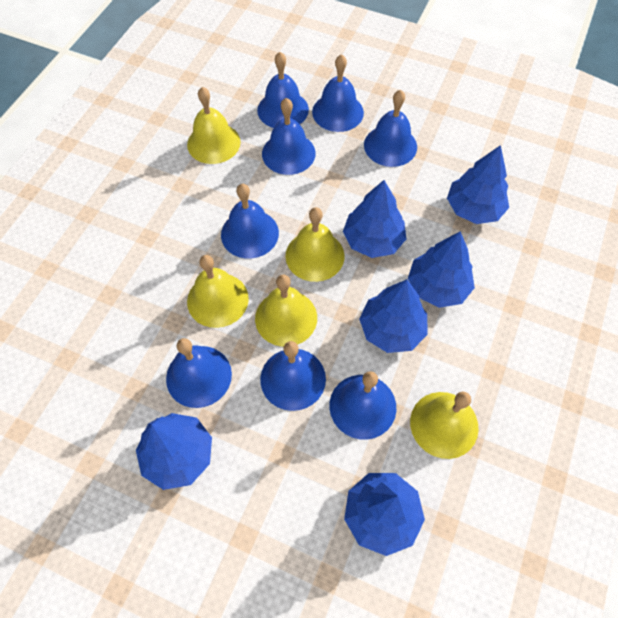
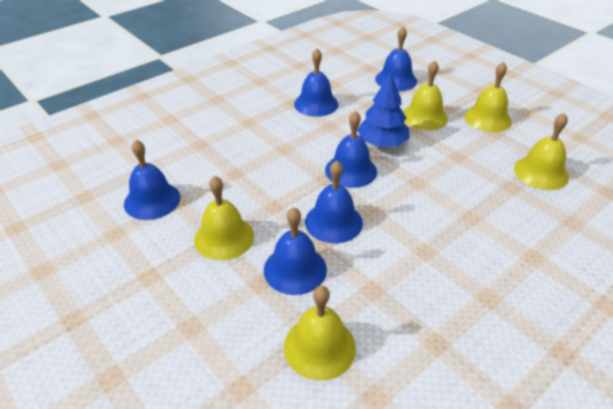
blue bell: 8 -> 6
blue tree: 6 -> 1

